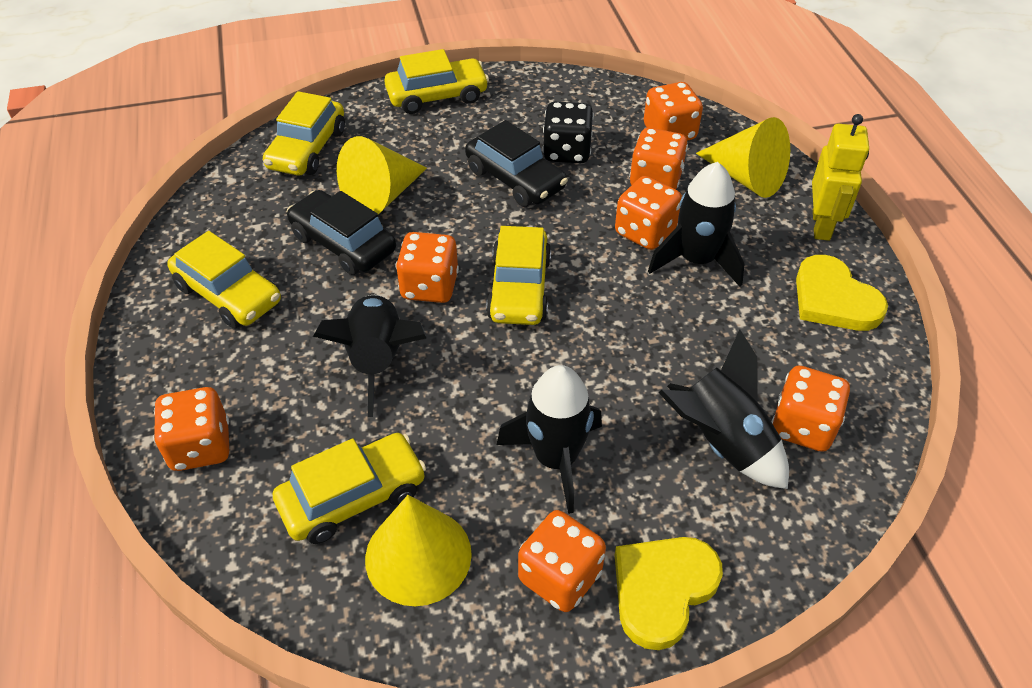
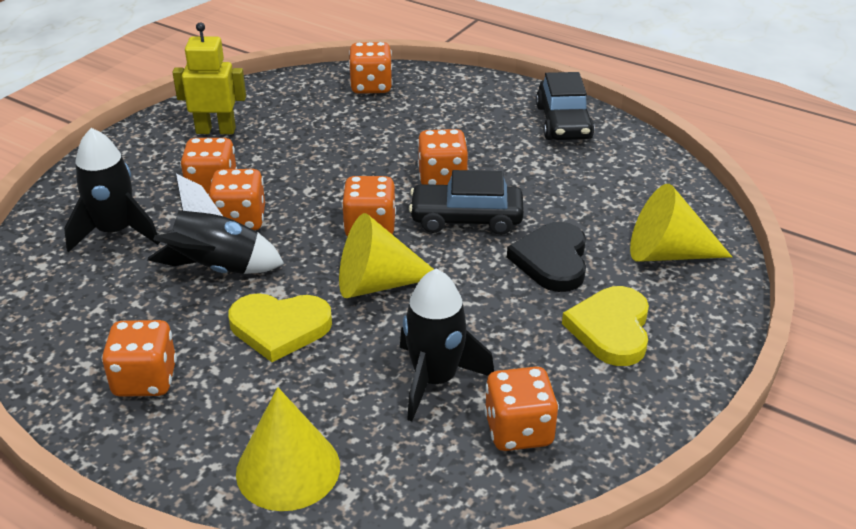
black dice: 1 -> 0
black heart: 0 -> 1
black rocket: 4 -> 3
yellow car: 5 -> 0

